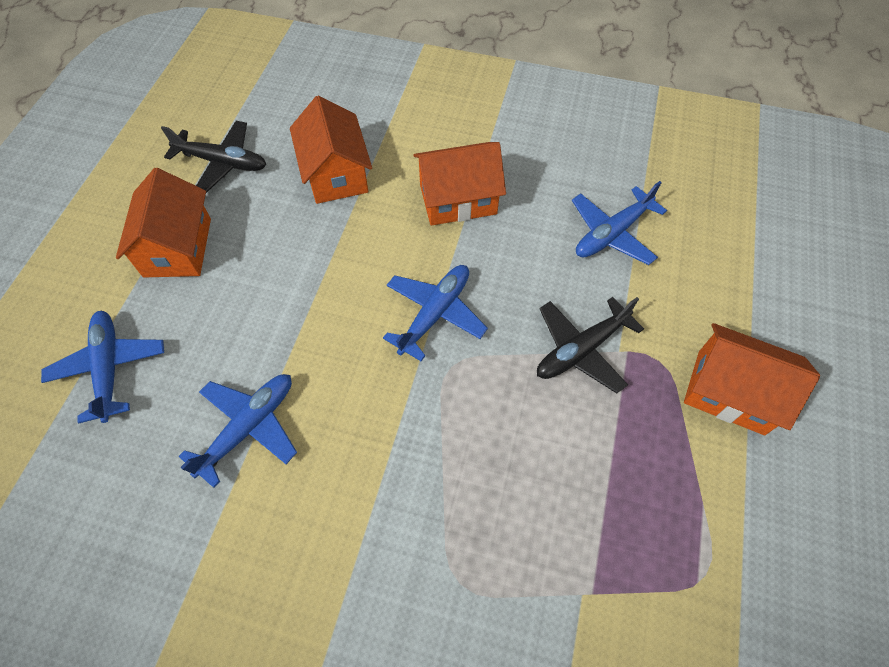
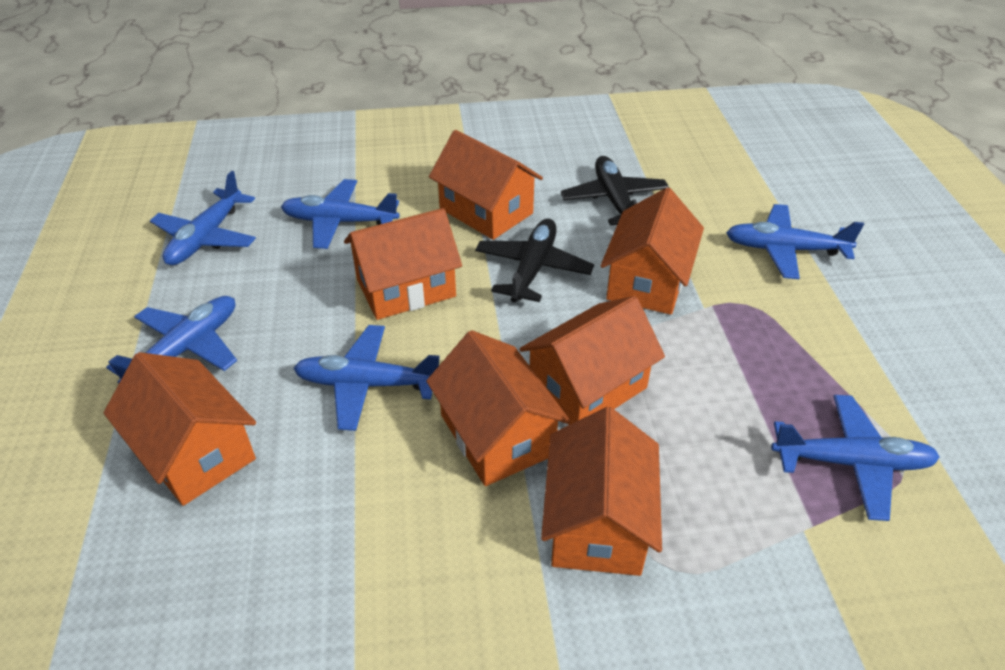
blue plane: 4 -> 6
orange house: 4 -> 7

